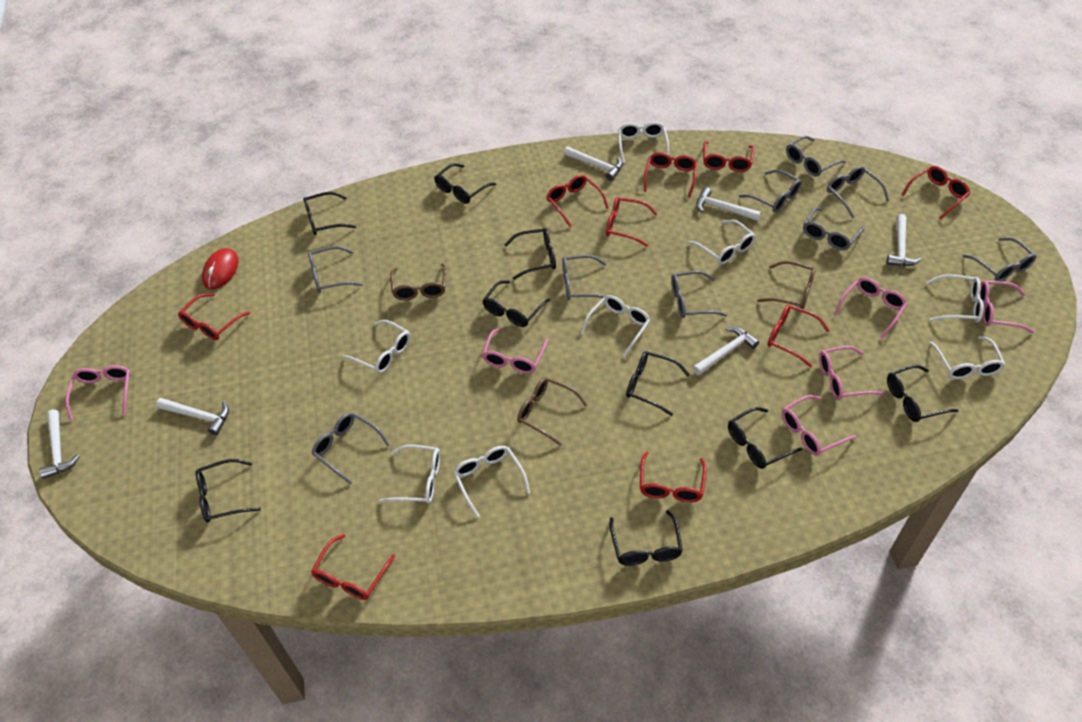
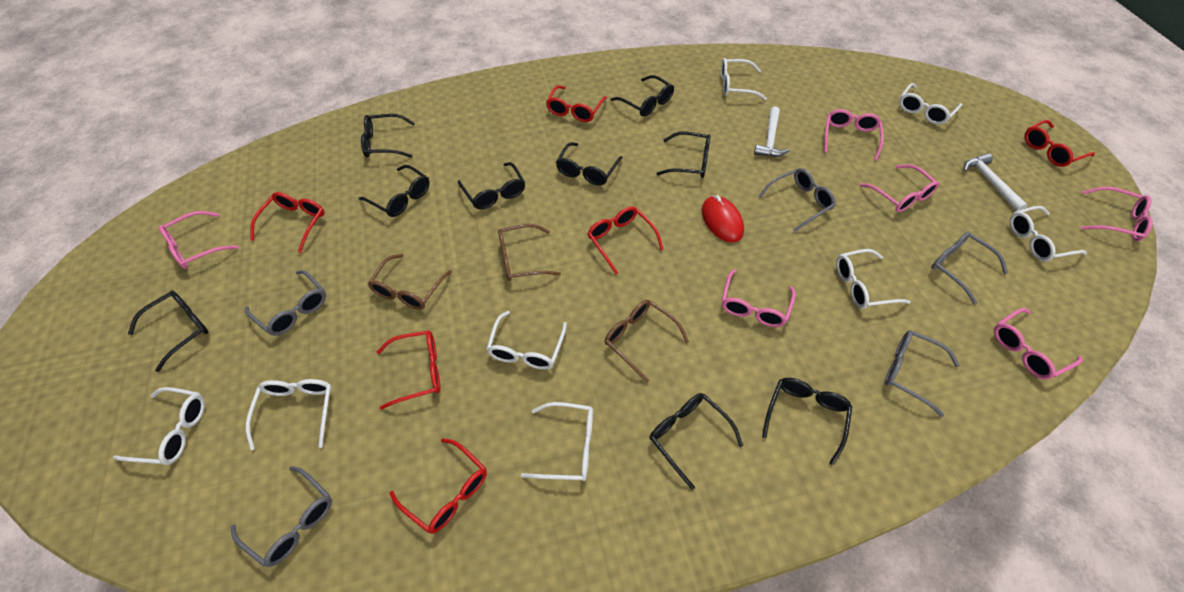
grey glasses: 9 -> 5
red glasses: 9 -> 6
white hammer: 6 -> 2

